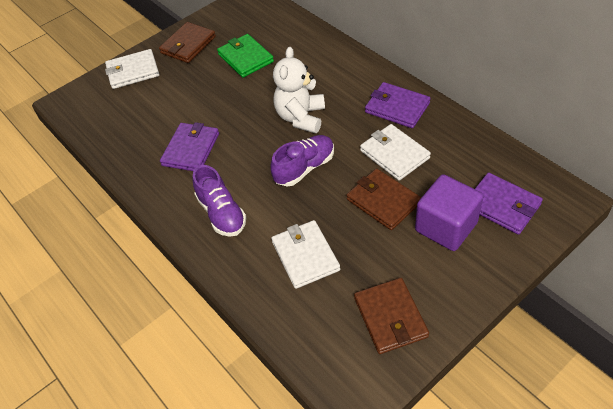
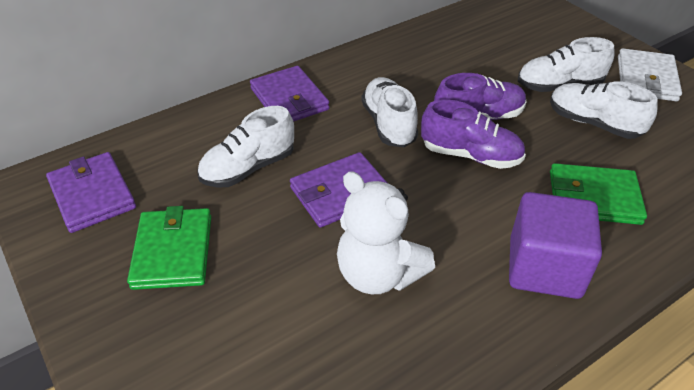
brown wallet: 3 -> 0
green wallet: 1 -> 2
white shoe: 0 -> 4
white wallet: 3 -> 1

